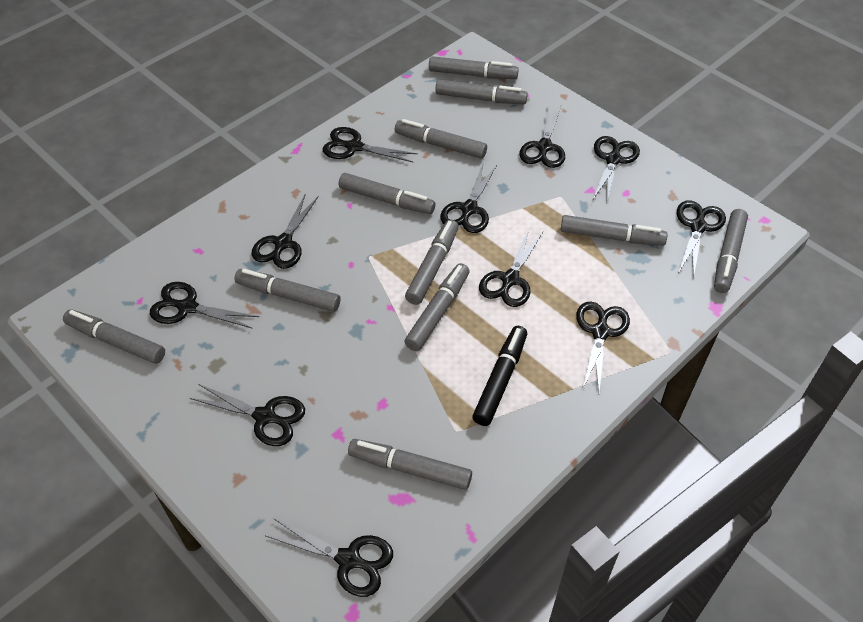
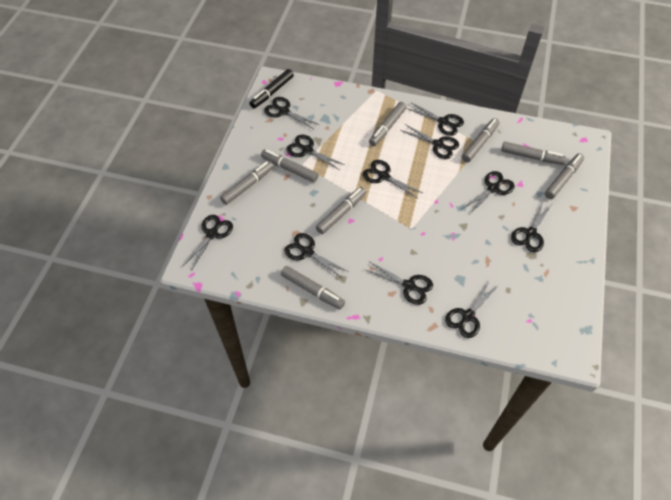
grey marker: 11 -> 8

